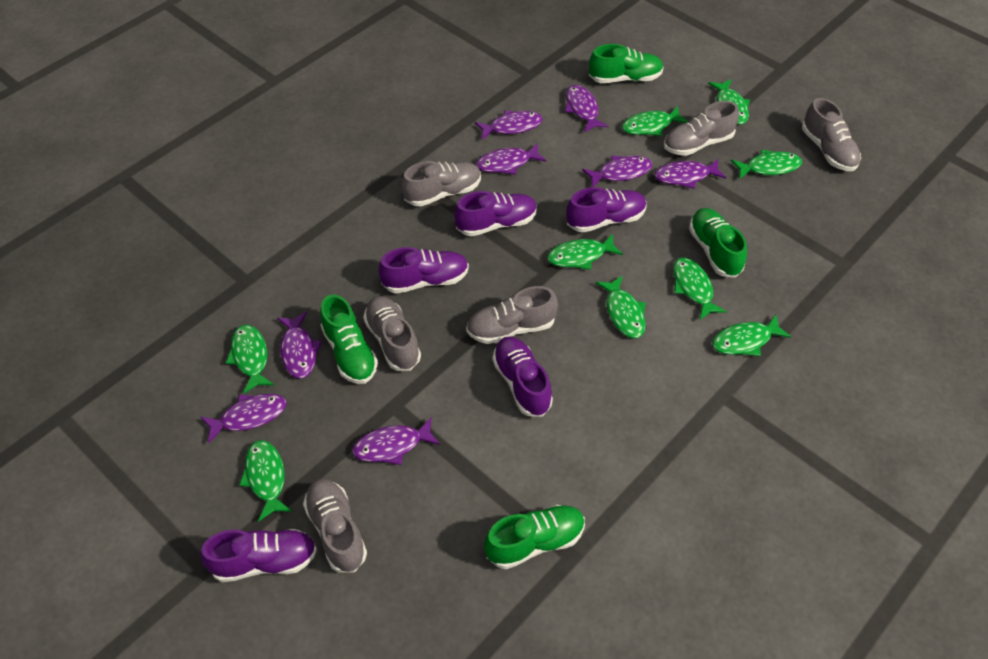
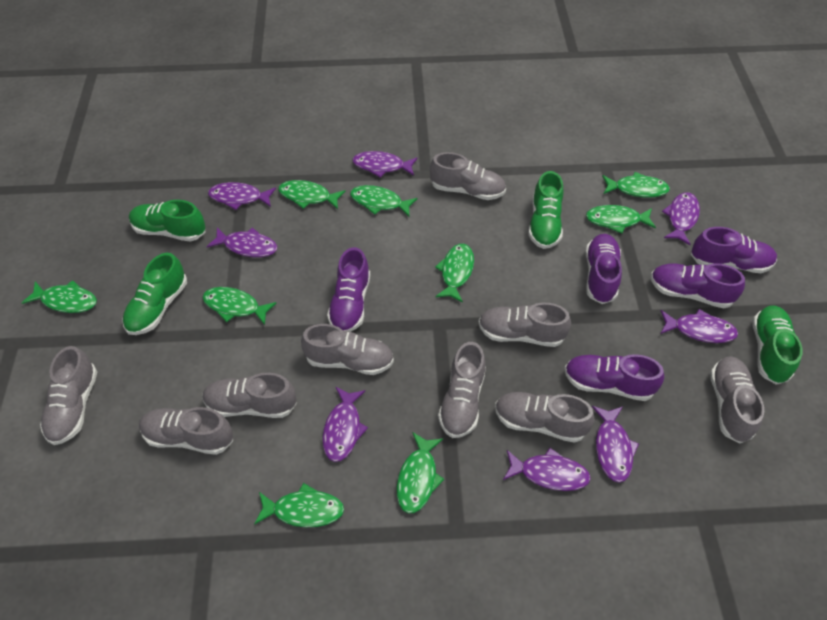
grey shoe: 6 -> 9

